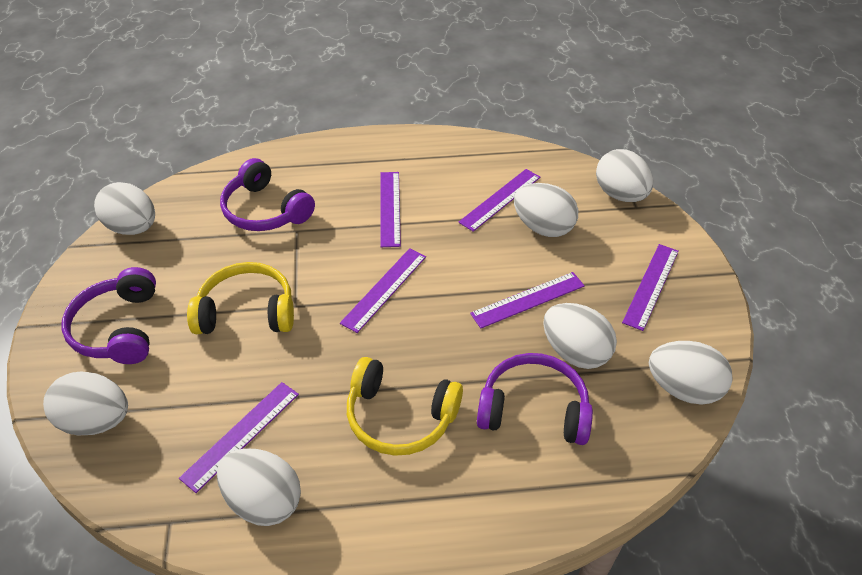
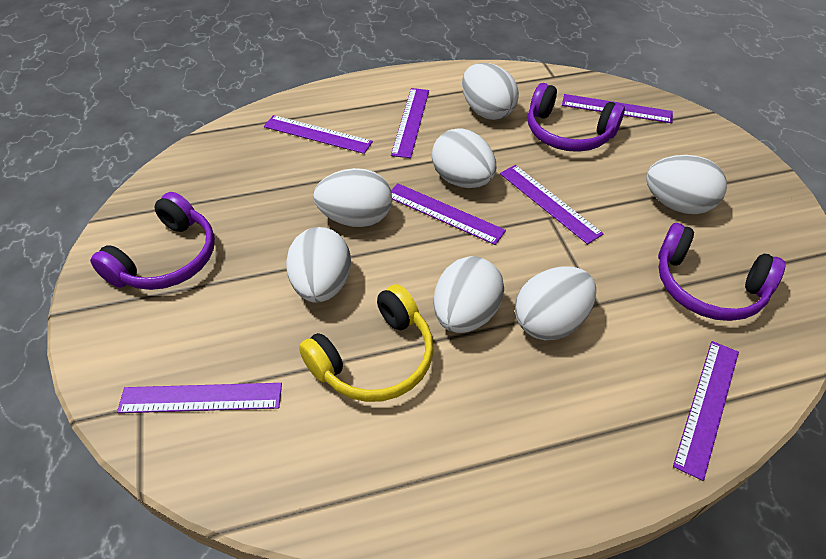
purple ruler: 6 -> 7
yellow headphones: 2 -> 1

